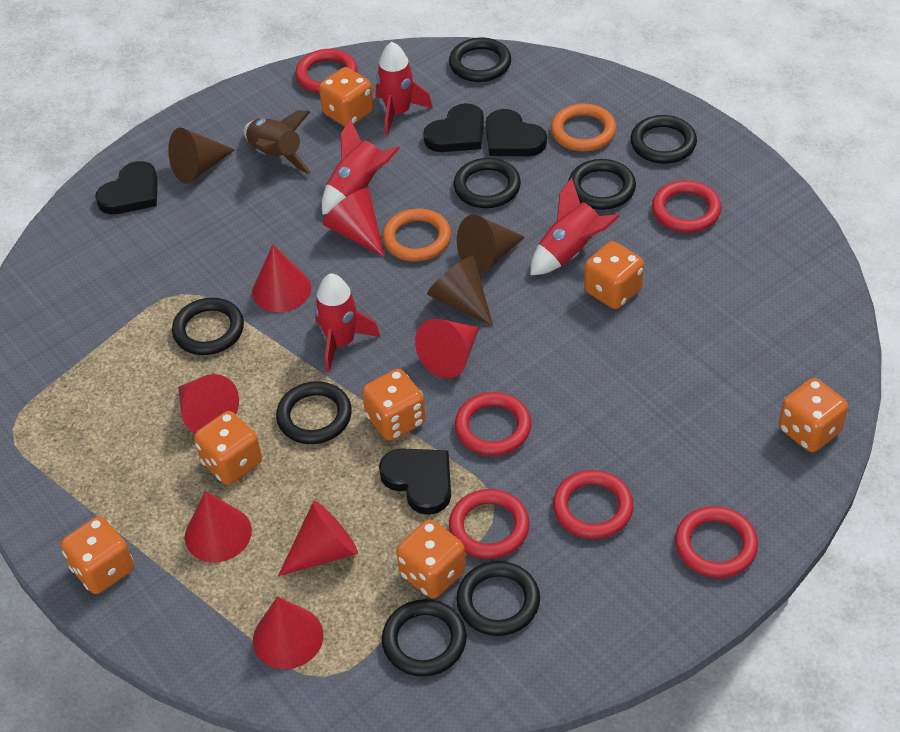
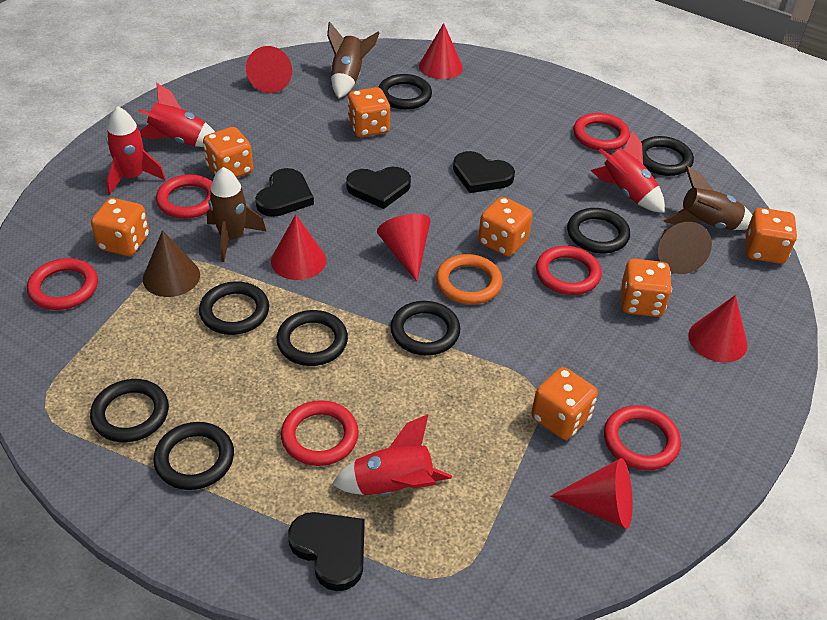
brown cone: 3 -> 2
brown rocket: 1 -> 3
orange ring: 2 -> 1
red cone: 7 -> 6

